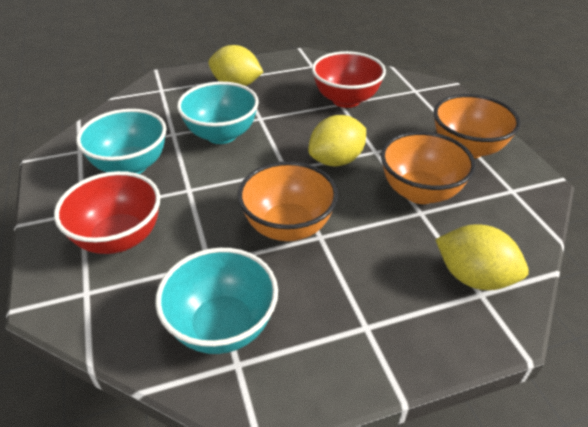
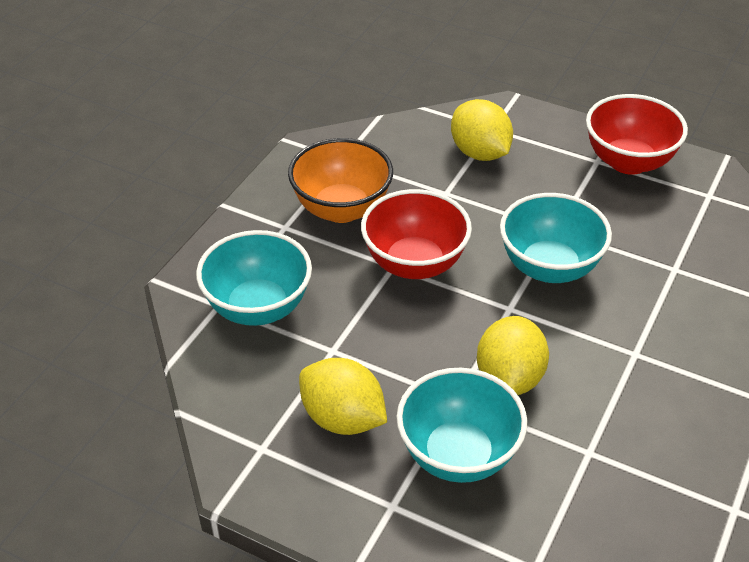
orange bowl: 3 -> 1

